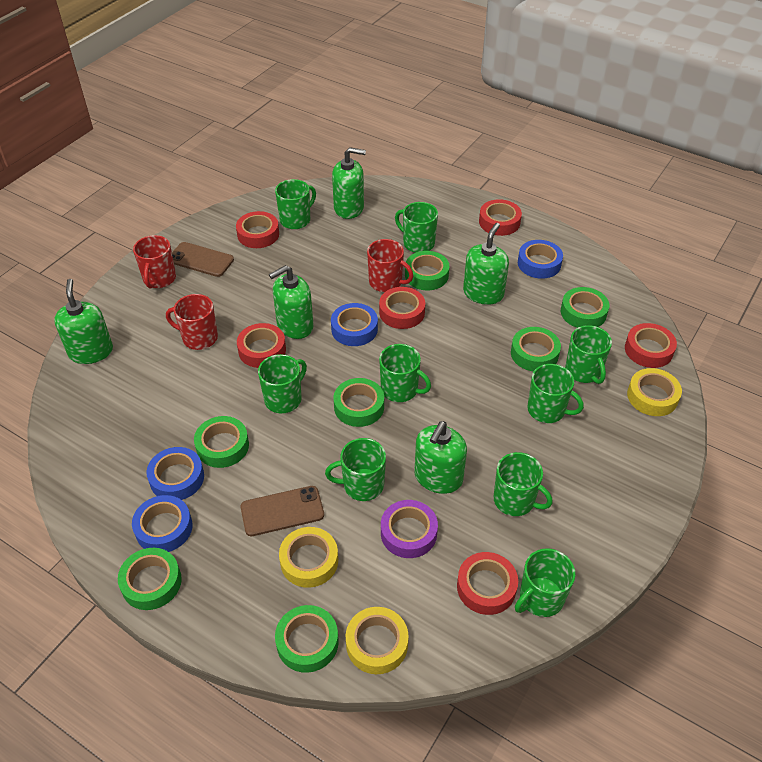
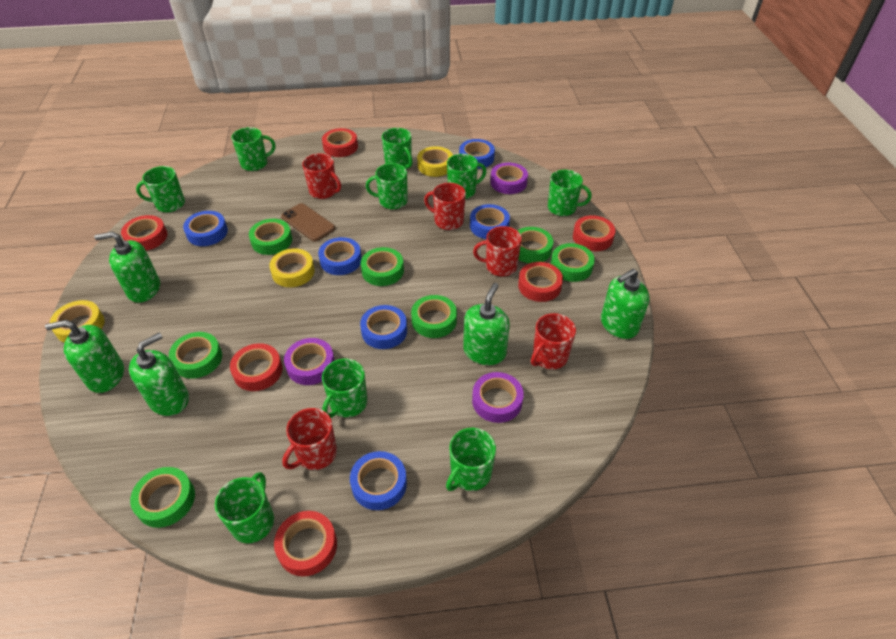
blue tape: 4 -> 6
brown phone: 2 -> 1
purple tape: 1 -> 3
red mug: 3 -> 5

